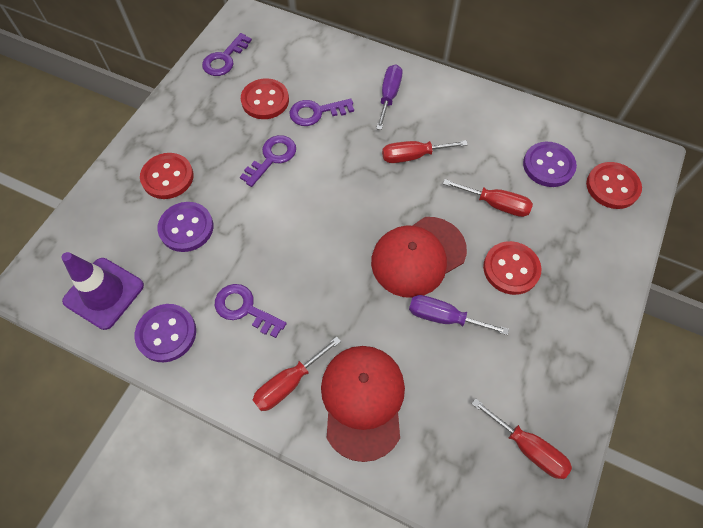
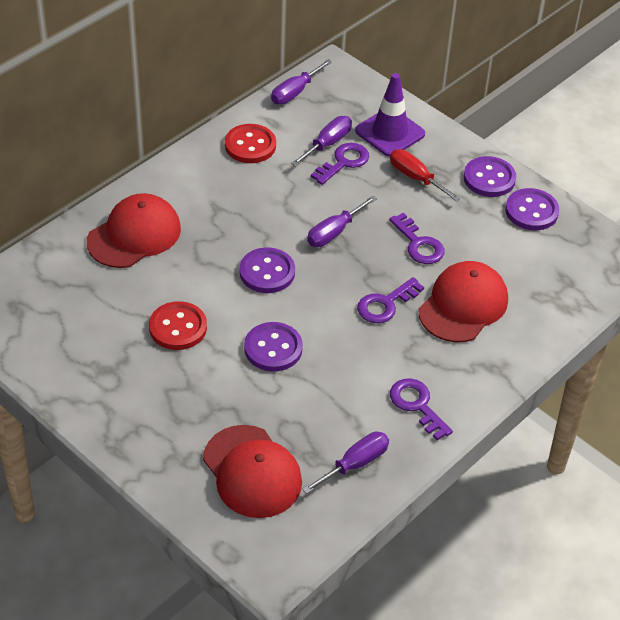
purple button: 3 -> 4
purple screwdriver: 2 -> 4
red button: 4 -> 2
red cap: 2 -> 3
red screwdriver: 4 -> 1

